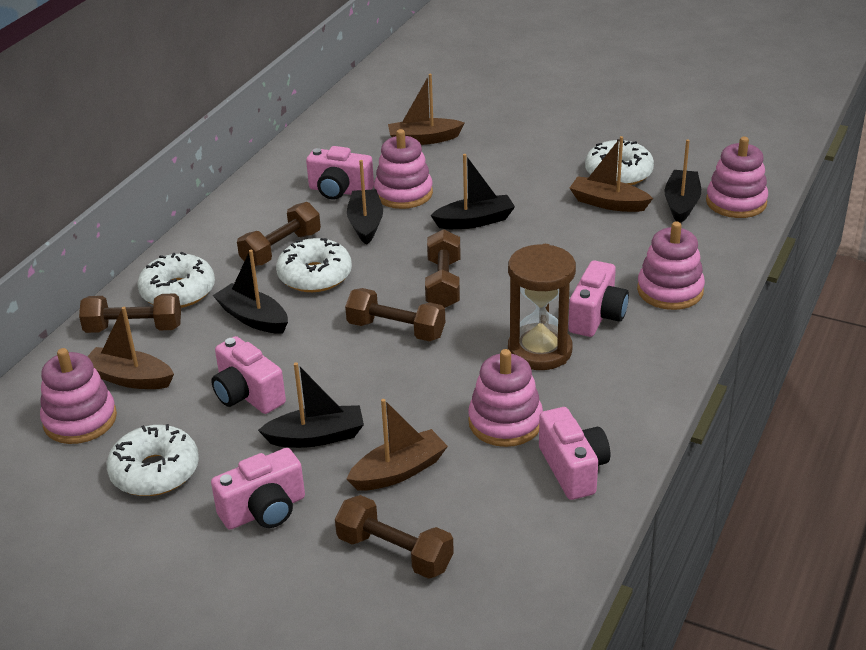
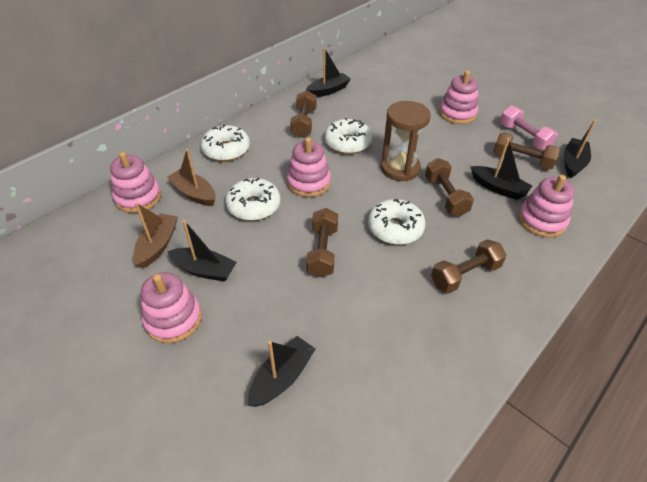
brown boat: 4 -> 2
pink camera: 5 -> 0
pink dumbbell: 0 -> 1

